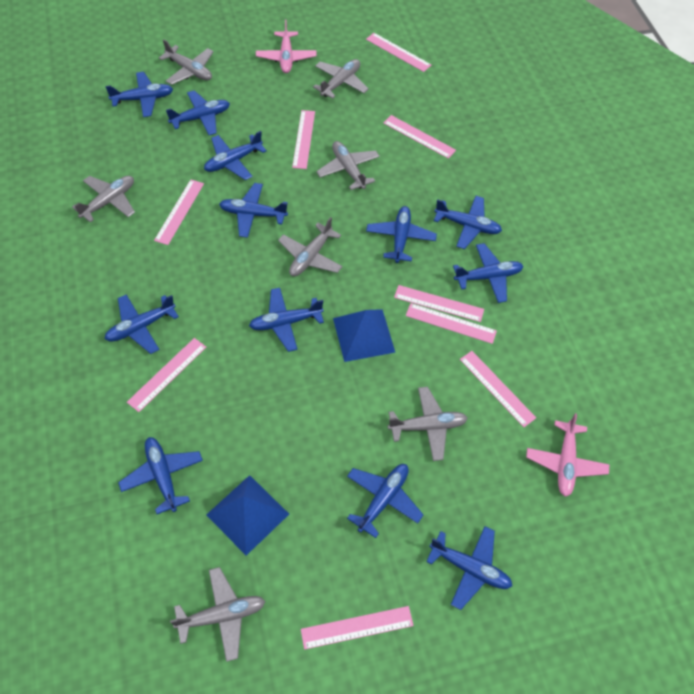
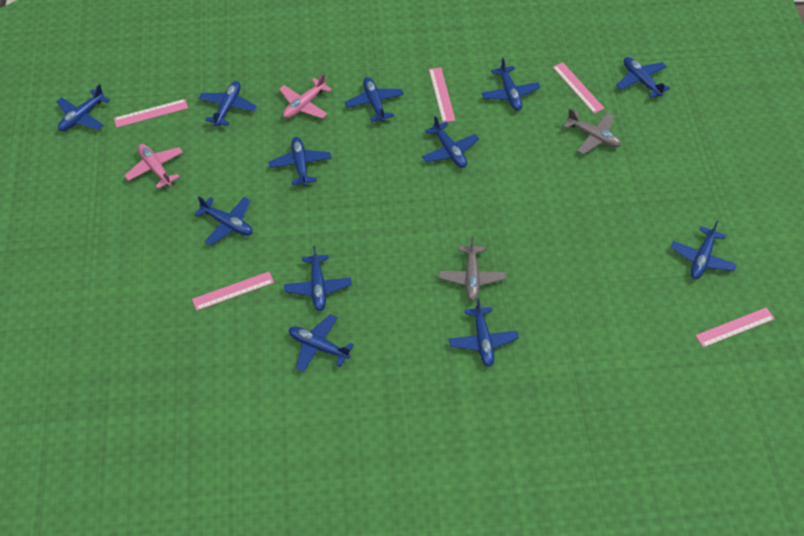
blue pyramid: 2 -> 0
grey plane: 7 -> 2
pink ruler: 9 -> 5

